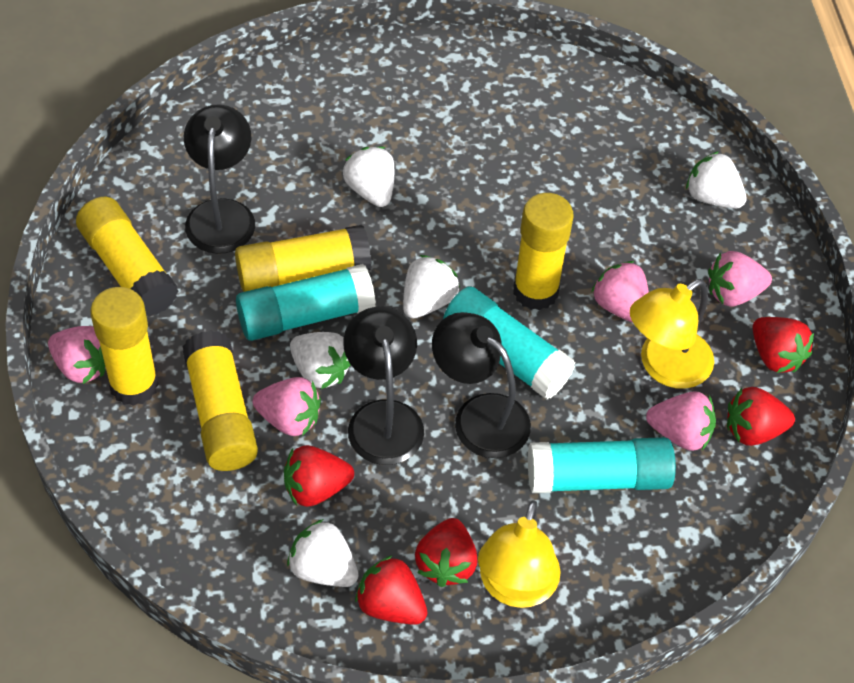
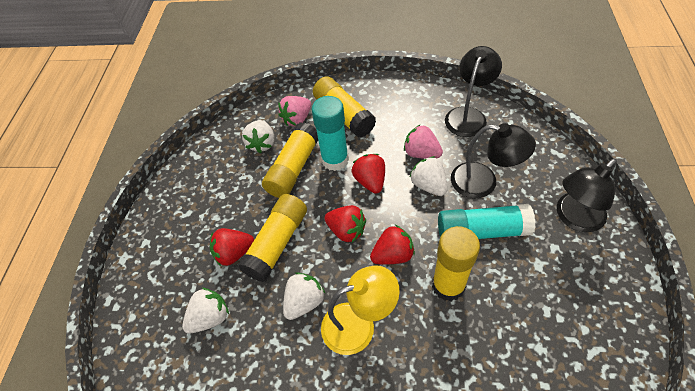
pink strawberry: 5 -> 2
red strawberry: 5 -> 4
turquoise glue stick: 3 -> 2
white strawberry: 5 -> 4
yellow glue stick: 5 -> 4
yellow lamp: 2 -> 1

